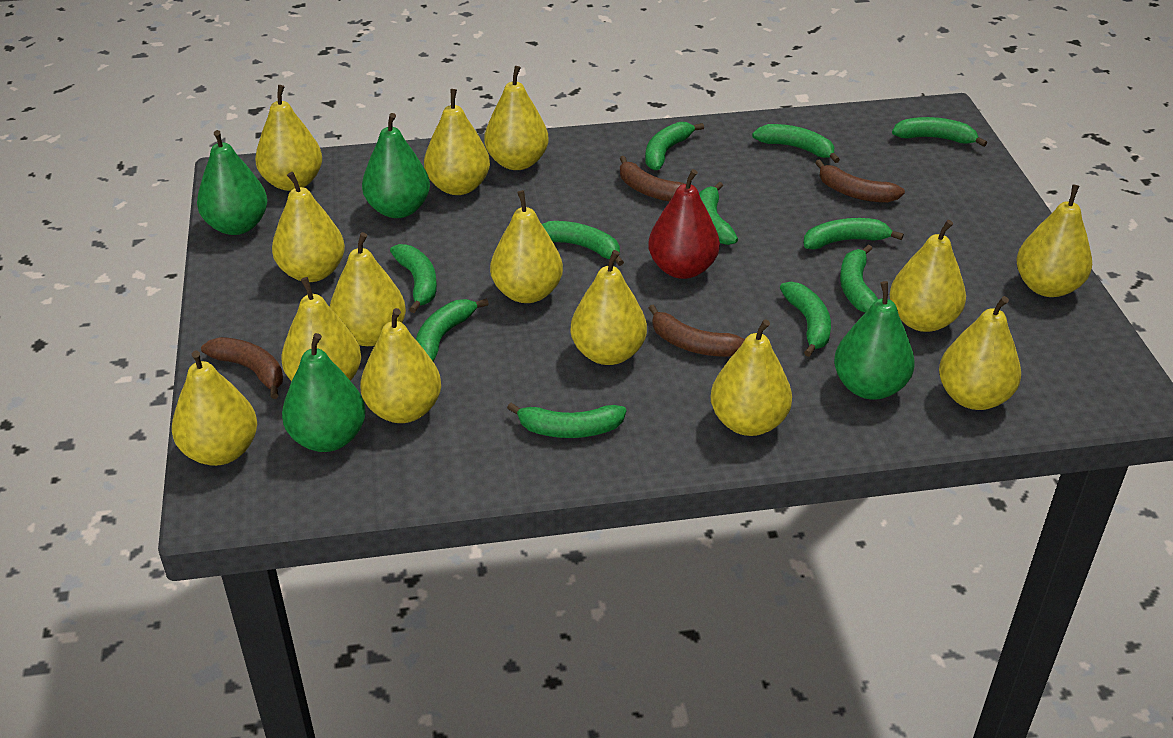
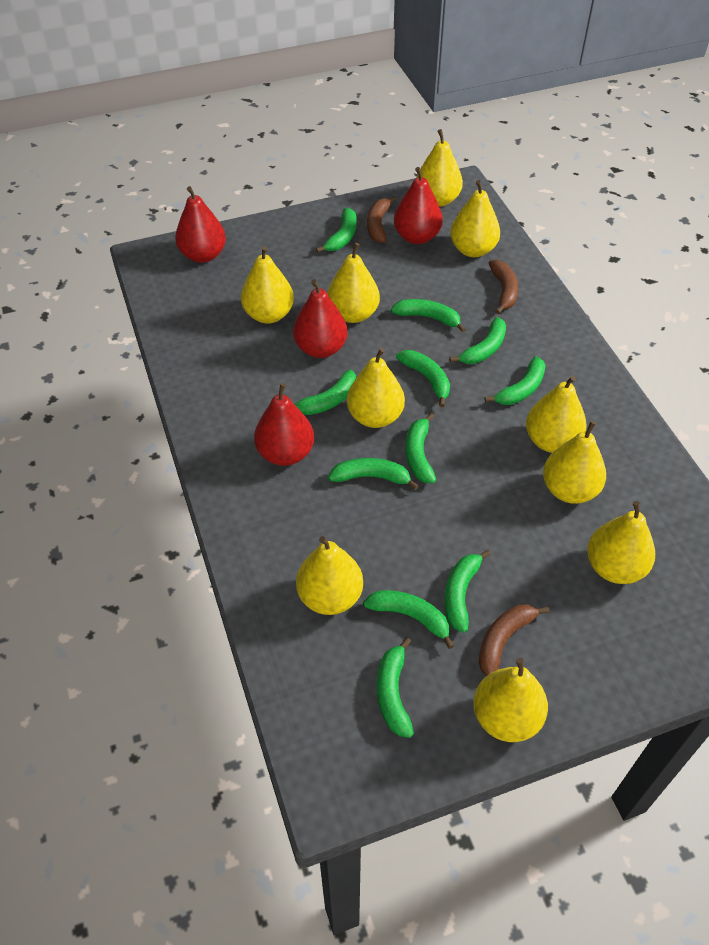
brown banana: 4 -> 3
green pear: 4 -> 0
red pear: 1 -> 4
yellow pear: 14 -> 10

